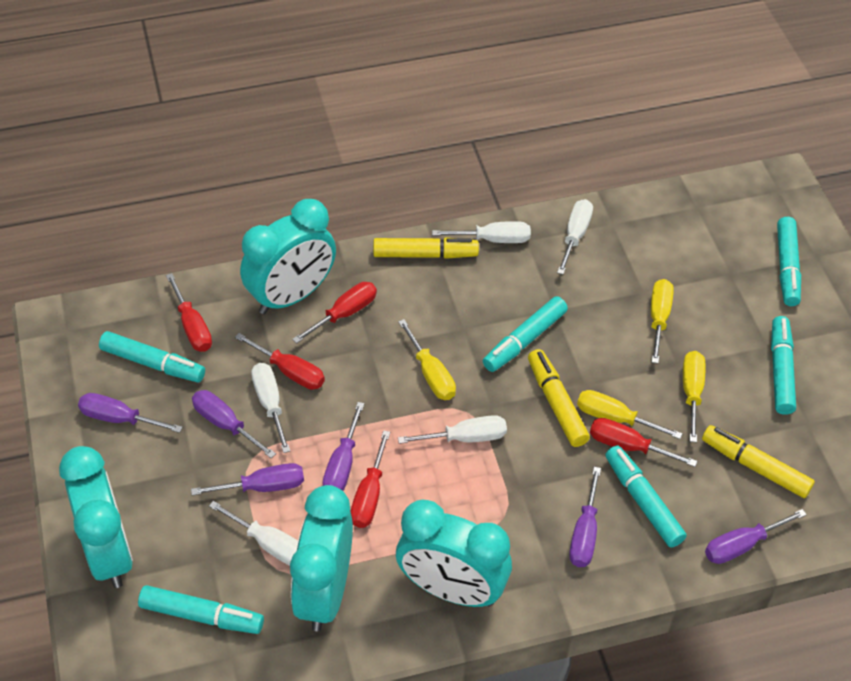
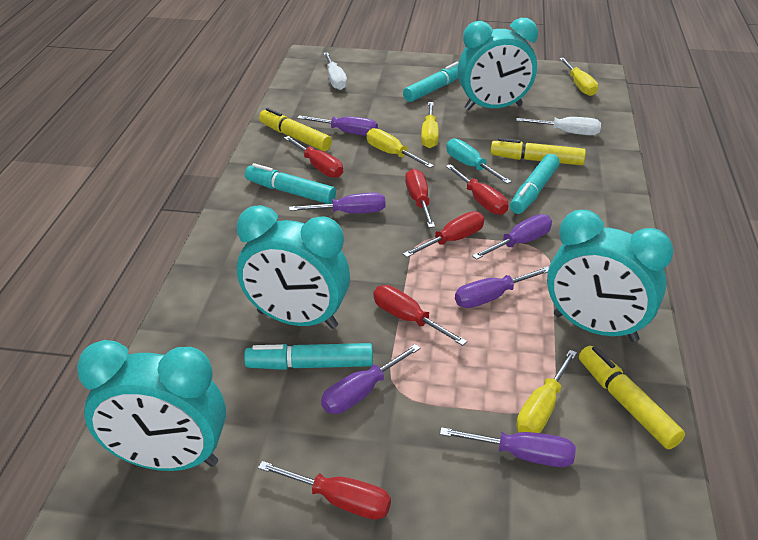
red screwdriver: 5 -> 6
turquoise marker: 6 -> 4
turquoise screwdriver: 0 -> 1
white screwdriver: 5 -> 2

